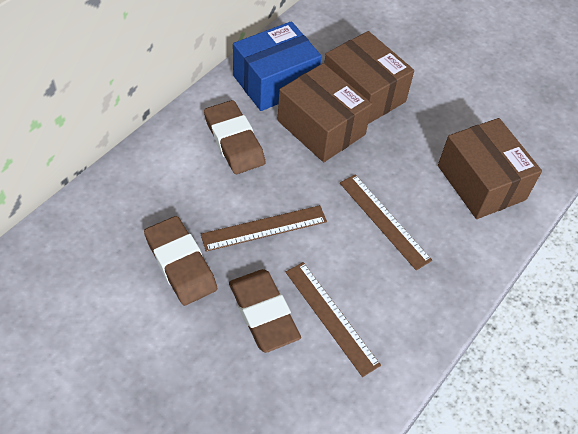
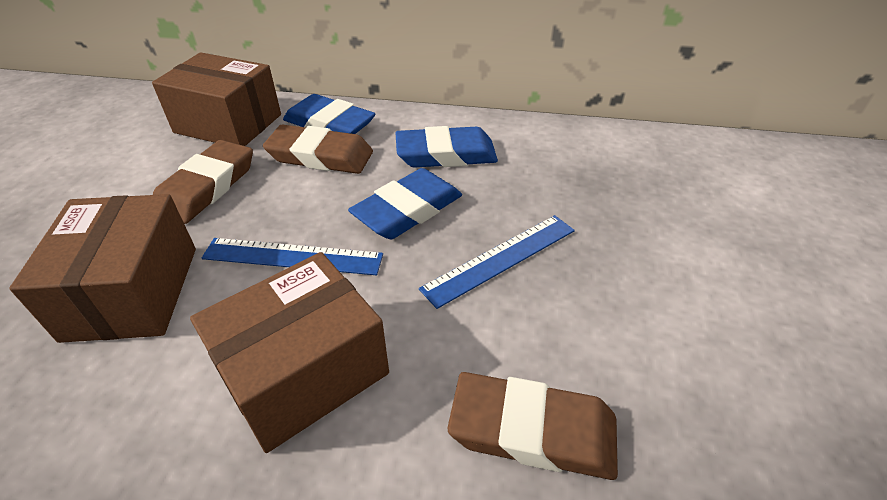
blue box: 1 -> 0
blue eraser: 0 -> 3
blue ruler: 0 -> 2
brown ruler: 3 -> 0

